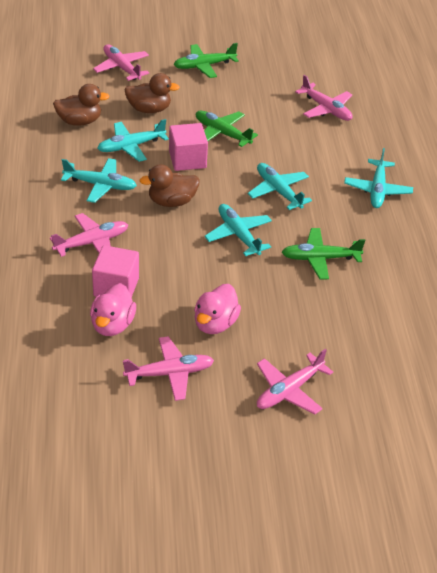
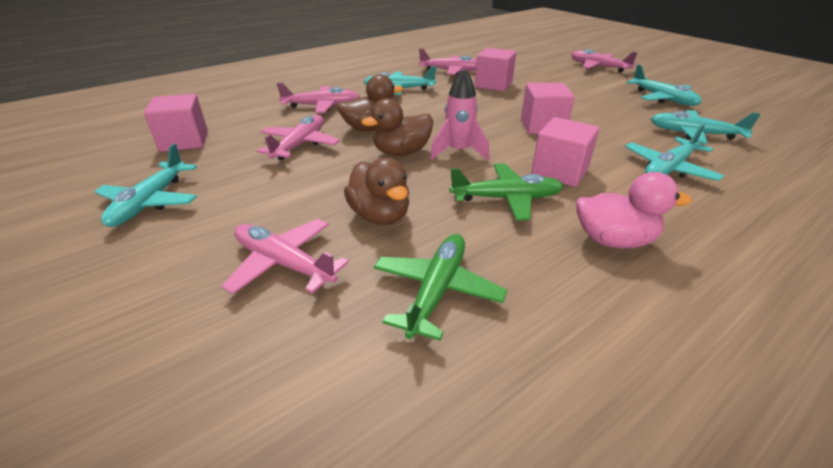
green plane: 3 -> 2
pink cube: 2 -> 4
pink duck: 2 -> 1
pink rocket: 0 -> 1

